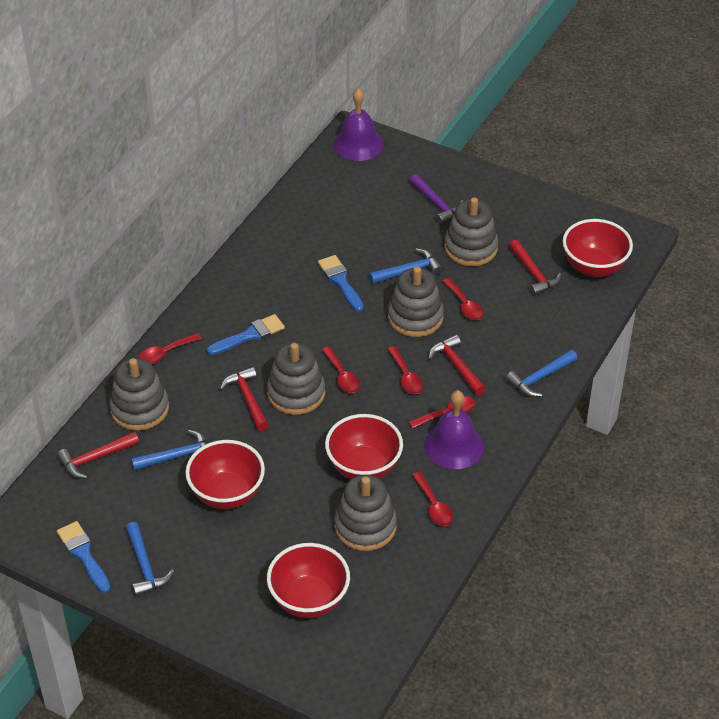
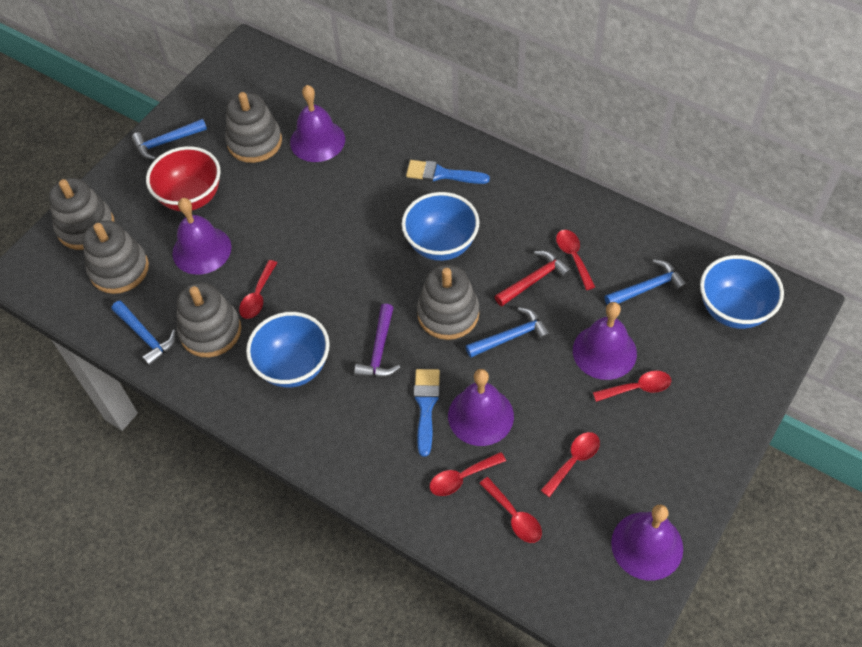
blue bowl: 0 -> 3
blue brush: 3 -> 2
purple bell: 2 -> 5
red bowl: 4 -> 1
red hammer: 4 -> 1

